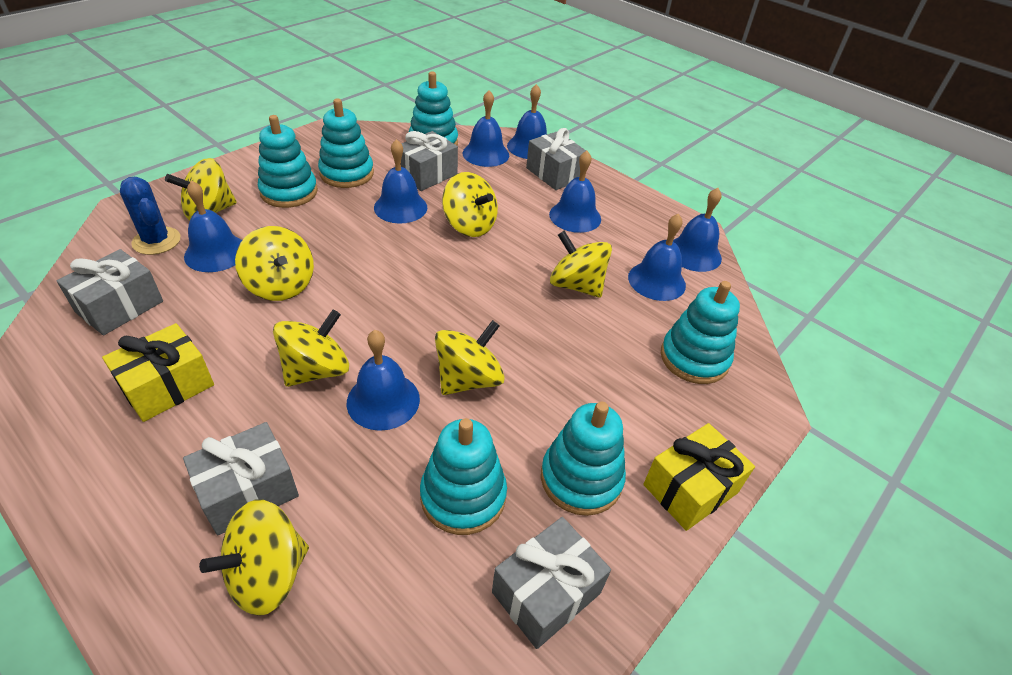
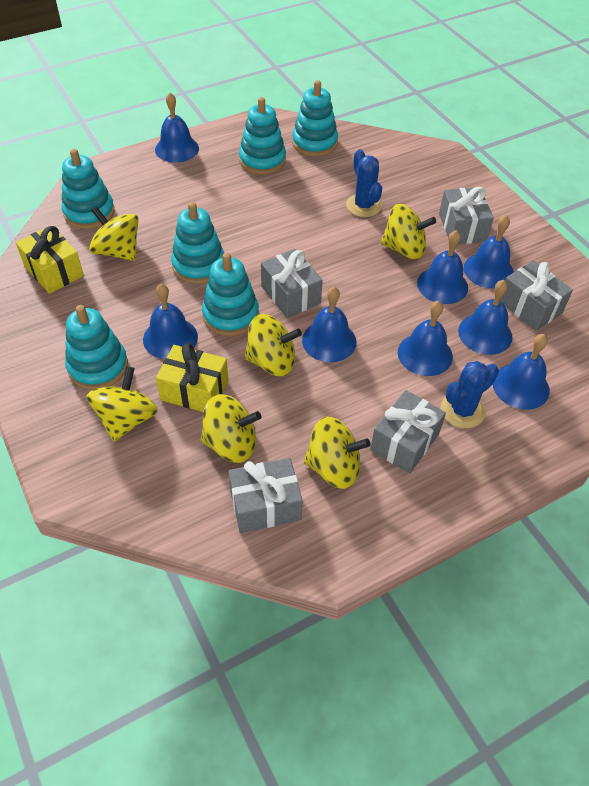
blue cactus: 1 -> 2
yellow spinning top: 7 -> 6

